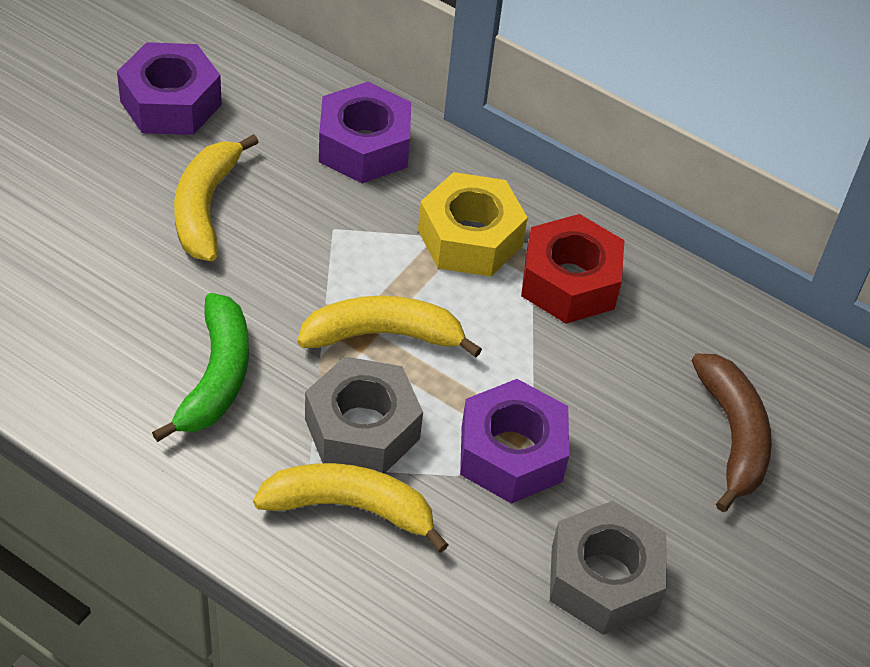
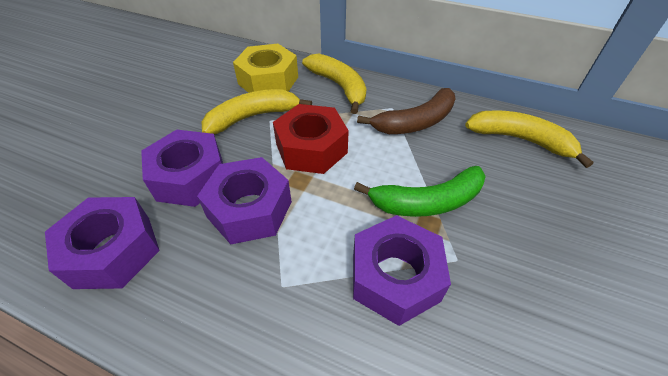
grey nut: 2 -> 0
purple nut: 3 -> 4

